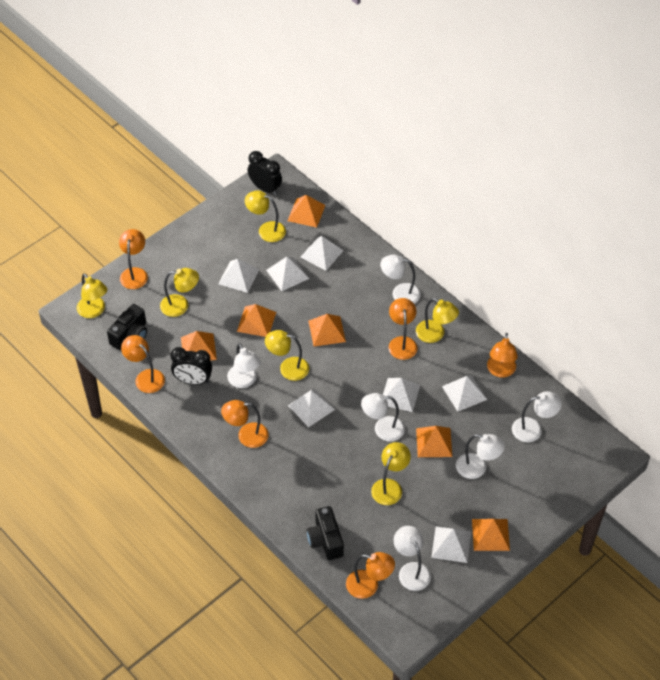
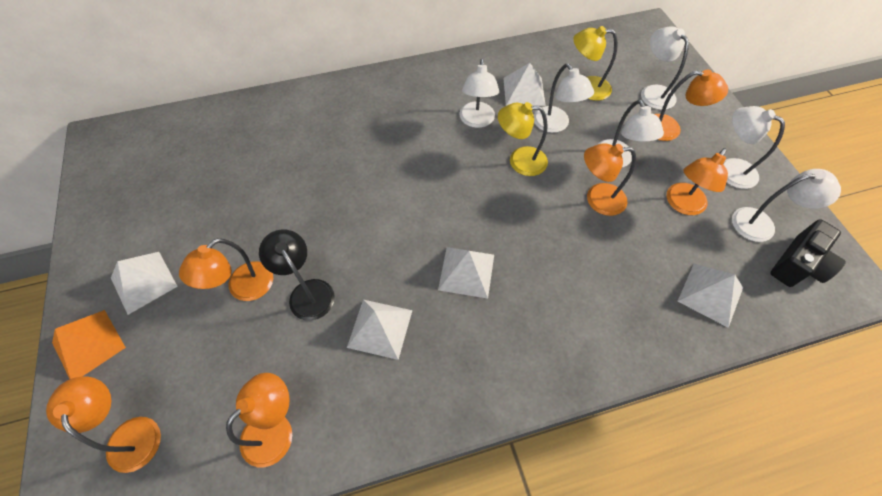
black camera: 2 -> 1
black clock: 2 -> 0
black lamp: 0 -> 1
orange pyramid: 6 -> 1
white pyramid: 7 -> 5
yellow lamp: 6 -> 2

